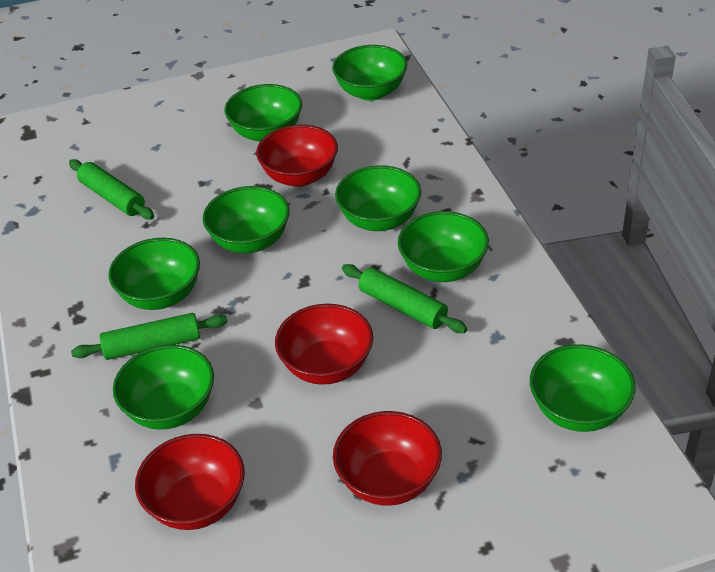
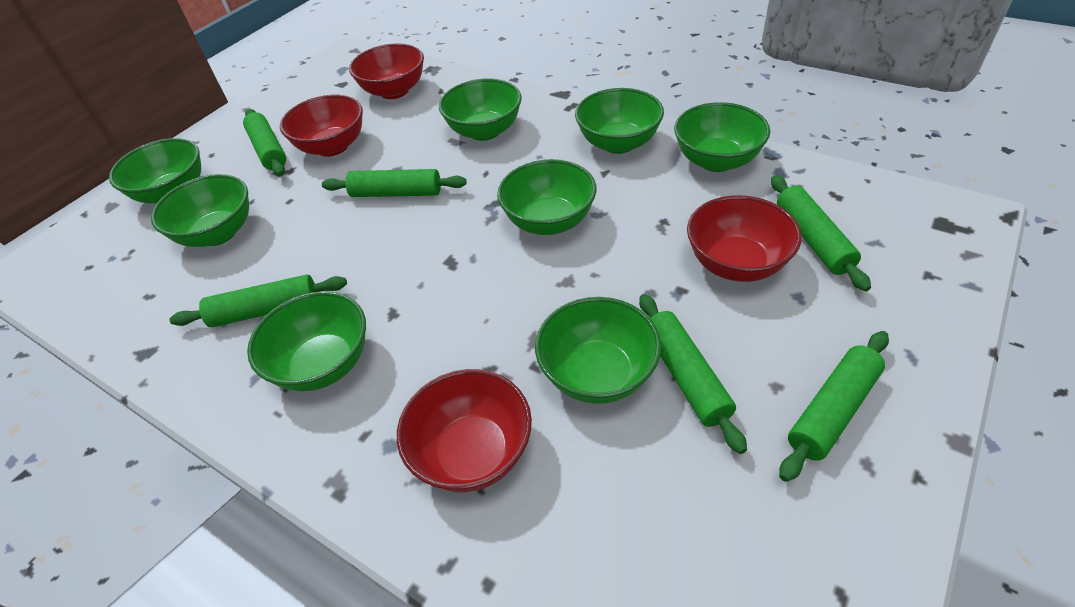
green rolling pin: 3 -> 6

